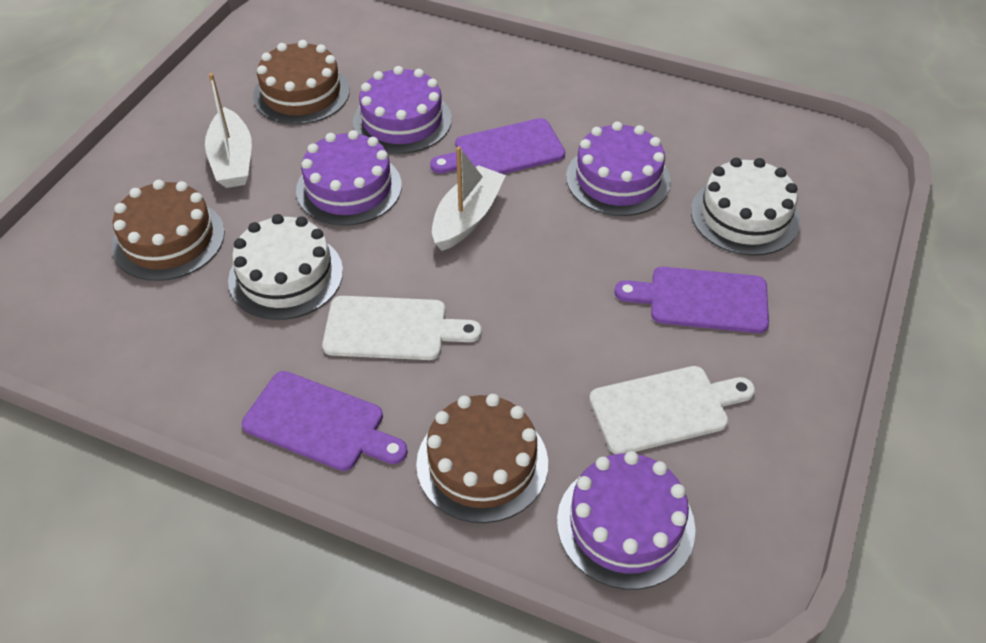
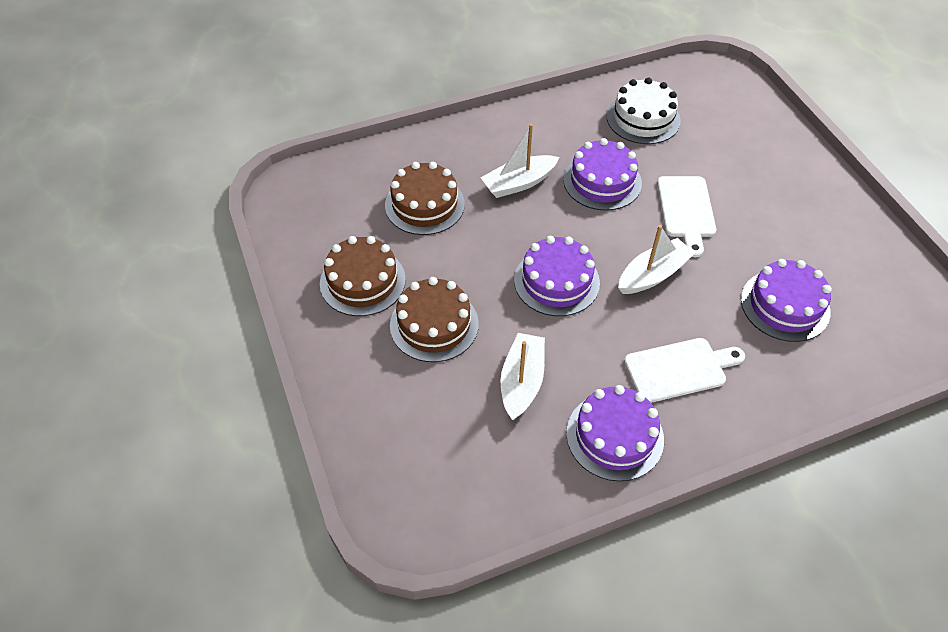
purple cutting board: 3 -> 0
white boat: 2 -> 3
white cake: 2 -> 1

